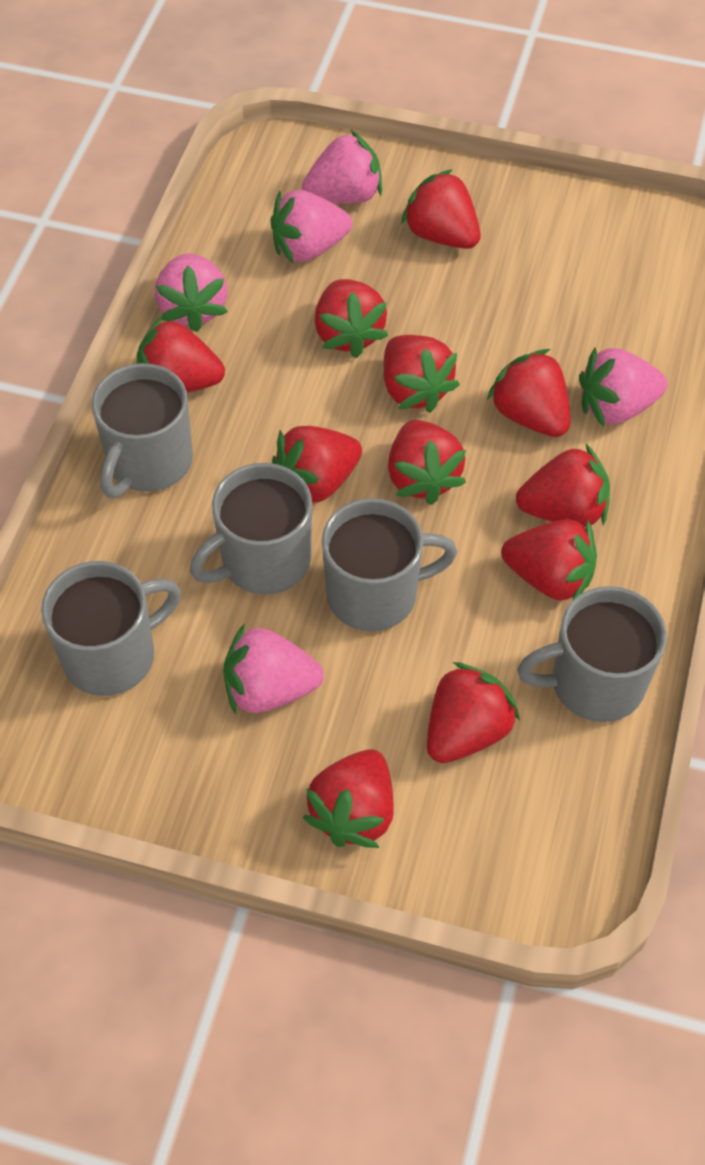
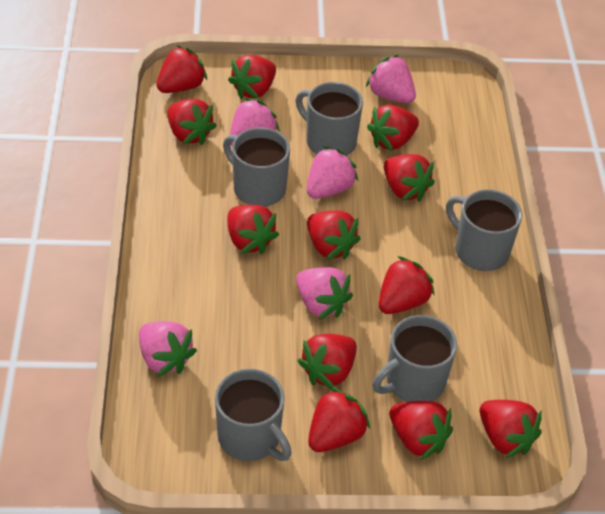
red strawberry: 11 -> 12

